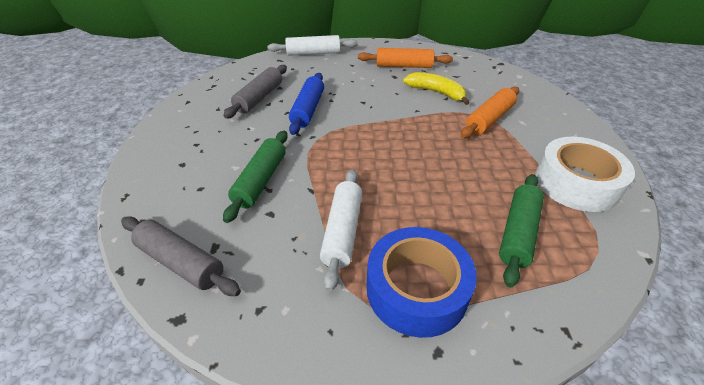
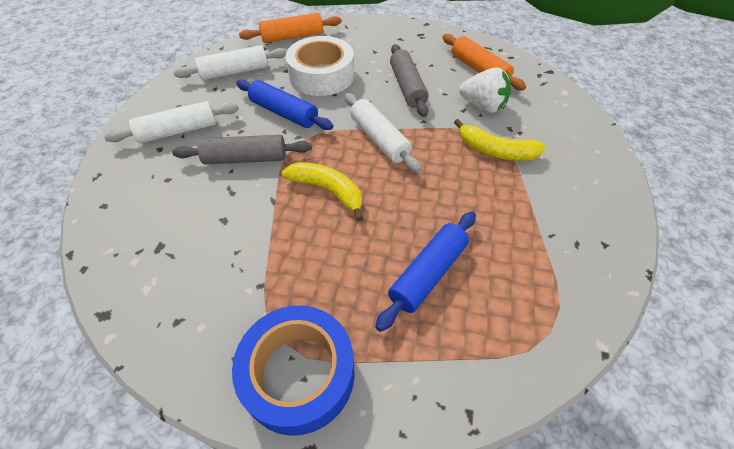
blue rolling pin: 1 -> 2
green rolling pin: 2 -> 0
white rolling pin: 2 -> 3
white strawberry: 0 -> 1
yellow banana: 1 -> 2

